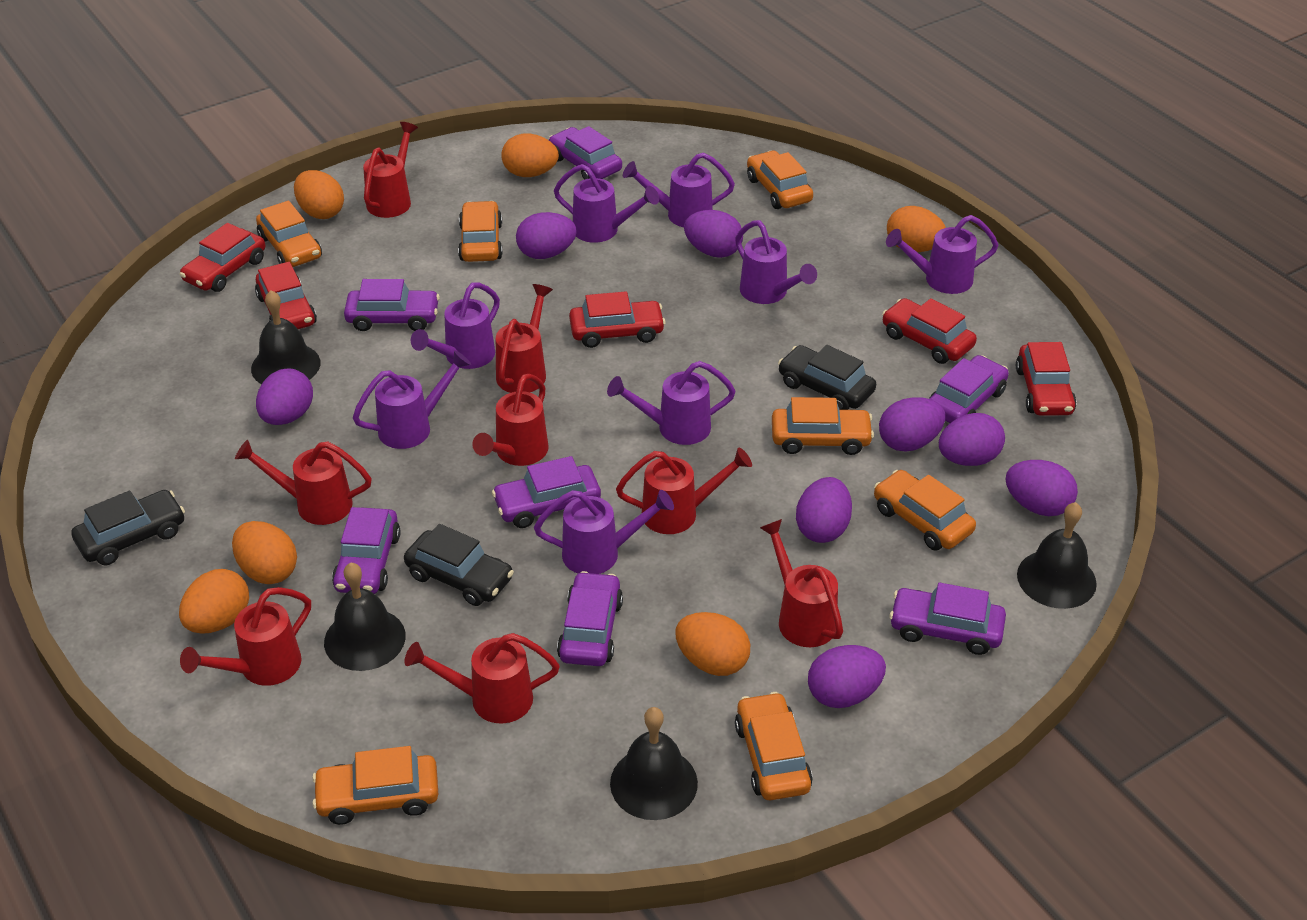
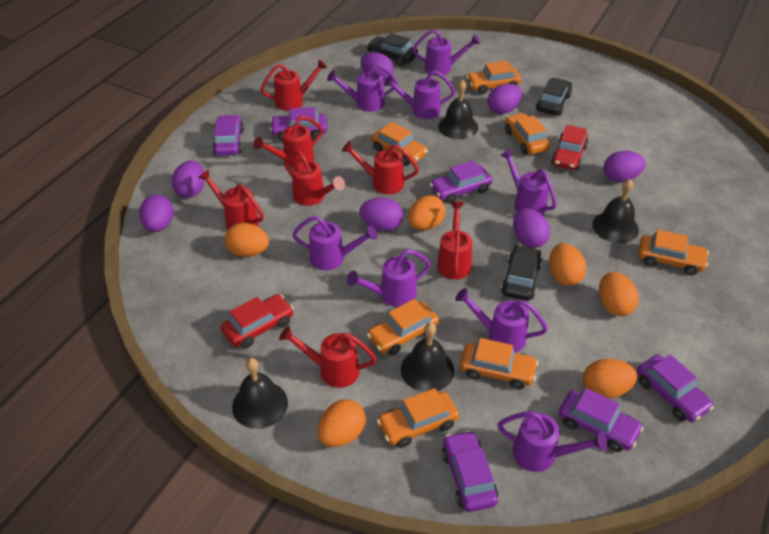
purple car: 7 -> 6
purple egg: 8 -> 7
red car: 5 -> 2
red watering can: 8 -> 7

